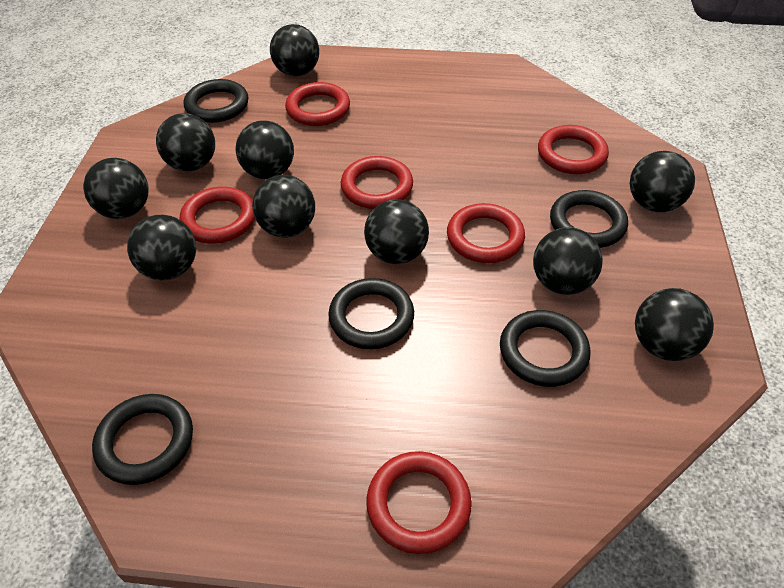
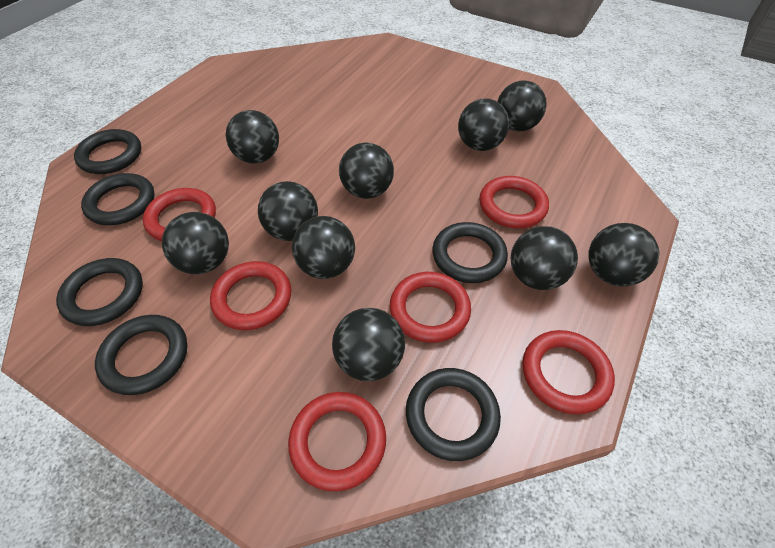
black ring: 5 -> 6

